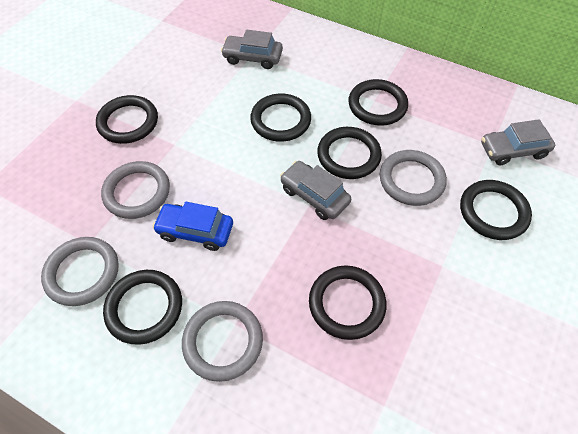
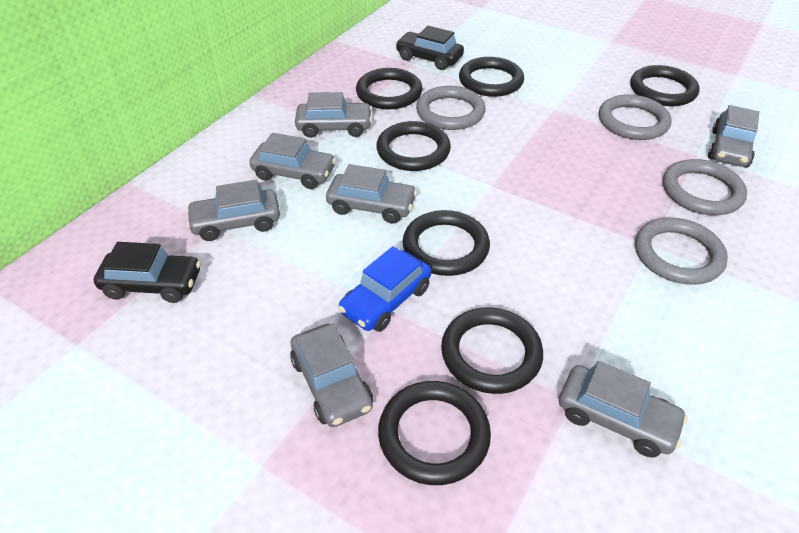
black car: 0 -> 2
grey car: 3 -> 7

